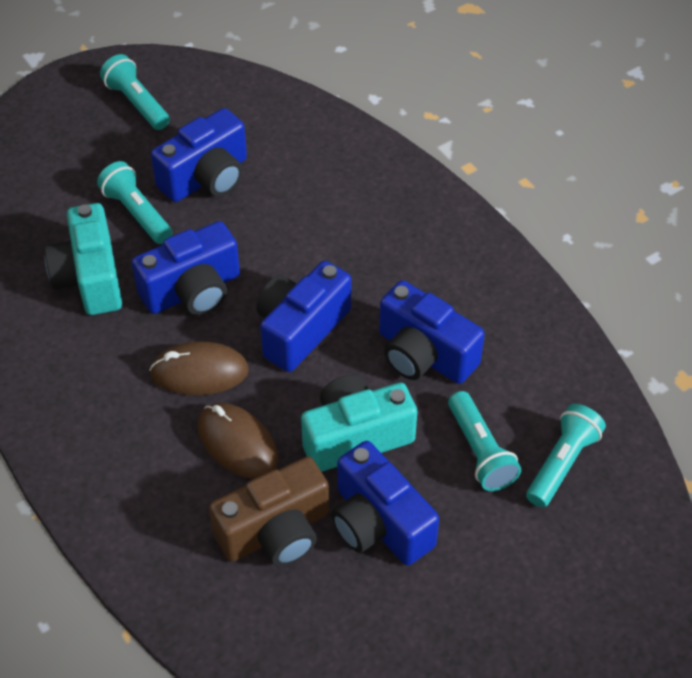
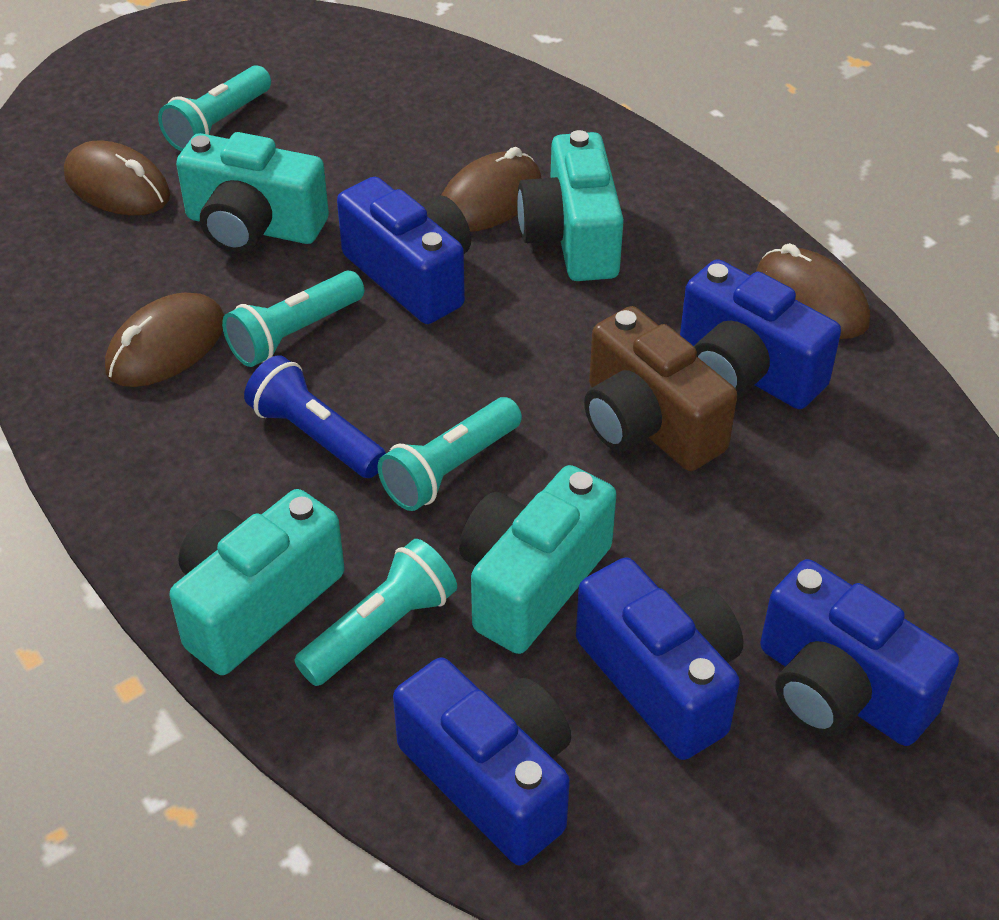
blue flashlight: 0 -> 1
brown mouse: 2 -> 4
turquoise camera: 2 -> 4

